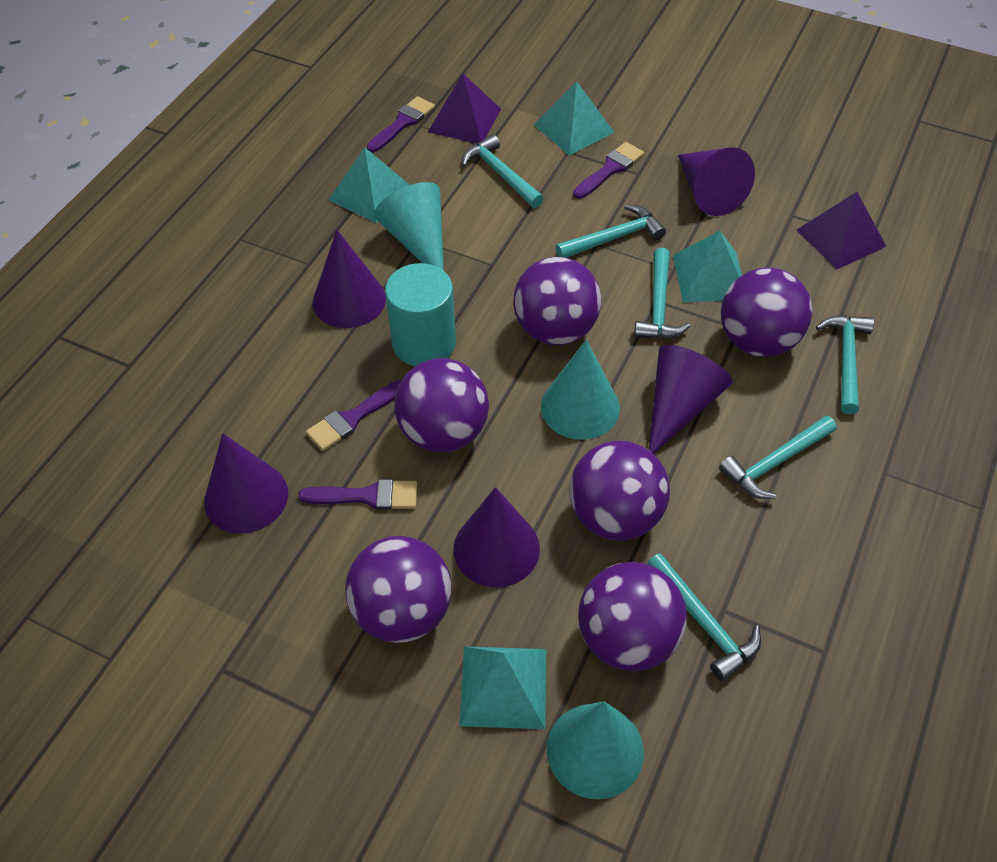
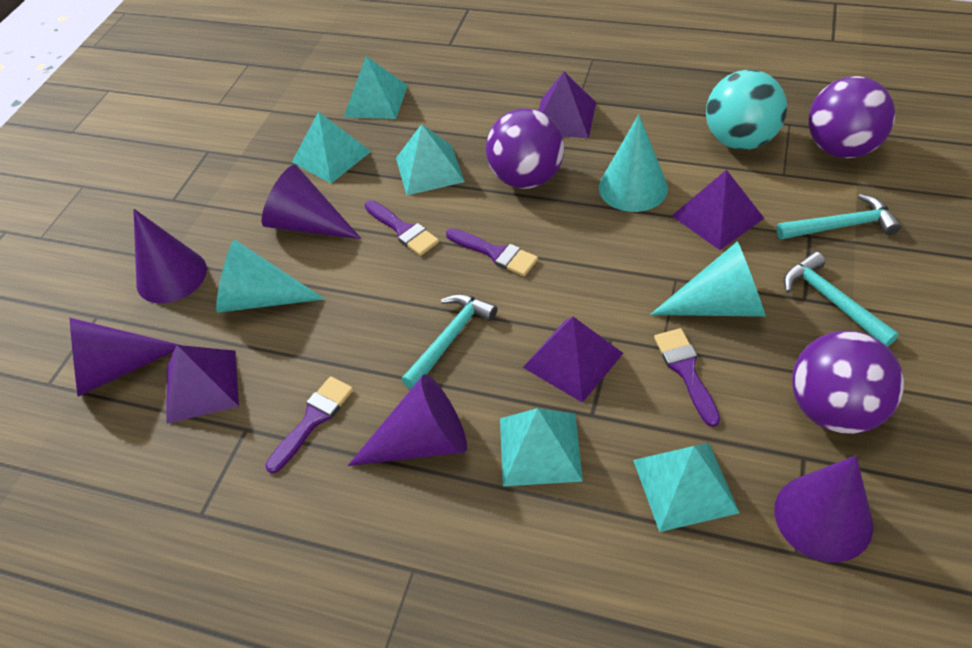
purple ball: 6 -> 3
purple pyramid: 2 -> 4
turquoise ball: 0 -> 1
turquoise cylinder: 1 -> 0
turquoise hammer: 6 -> 3
turquoise pyramid: 4 -> 5

